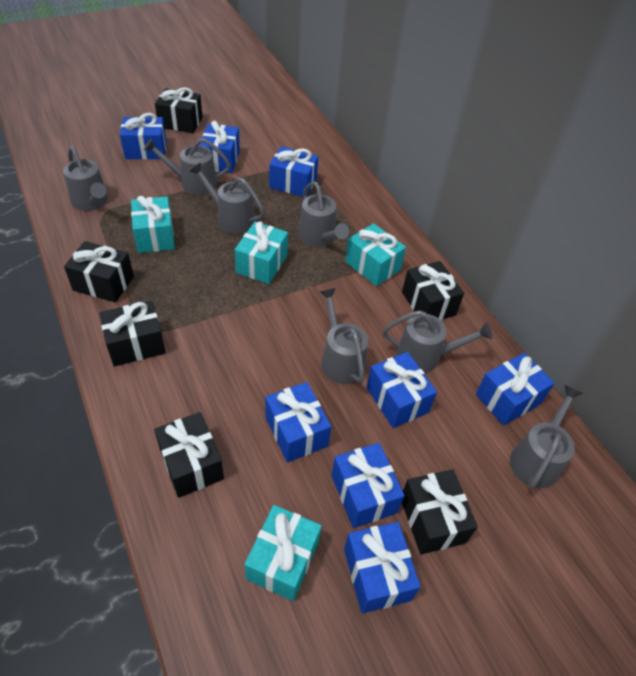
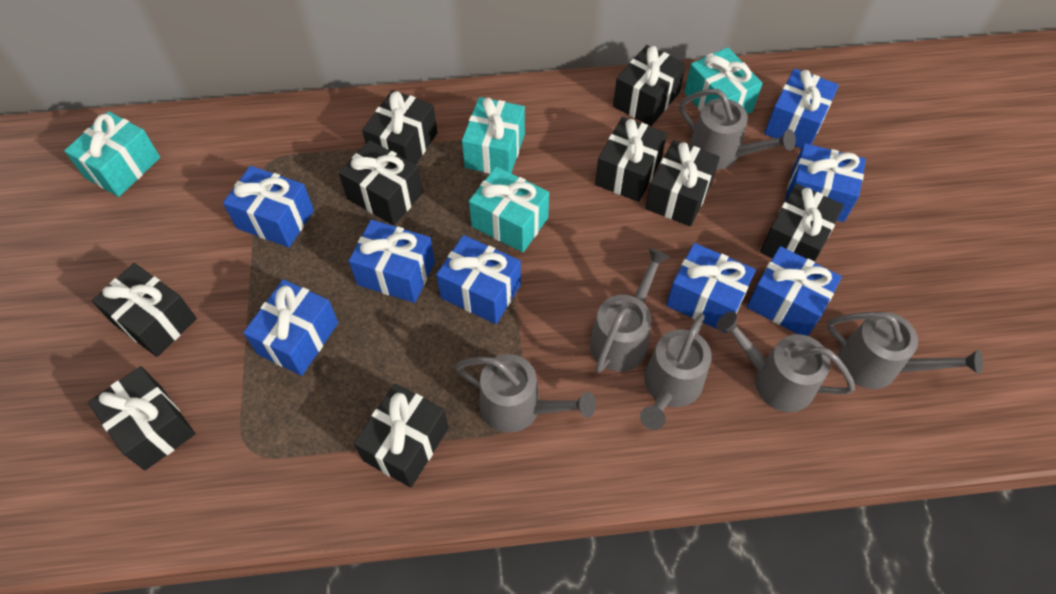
black gift: 6 -> 9
grey watering can: 7 -> 6

